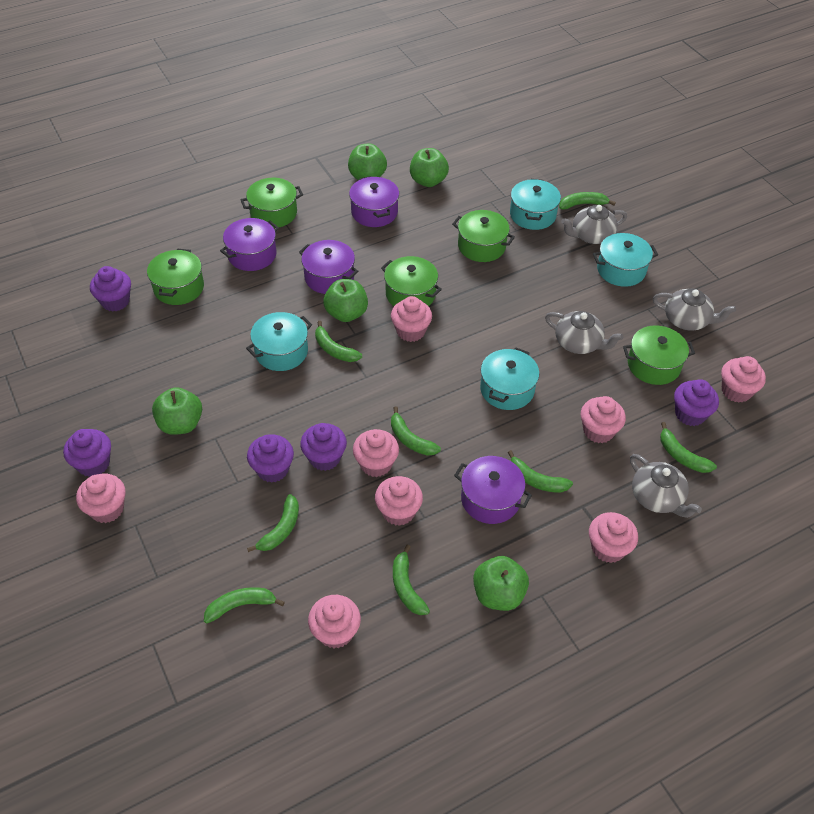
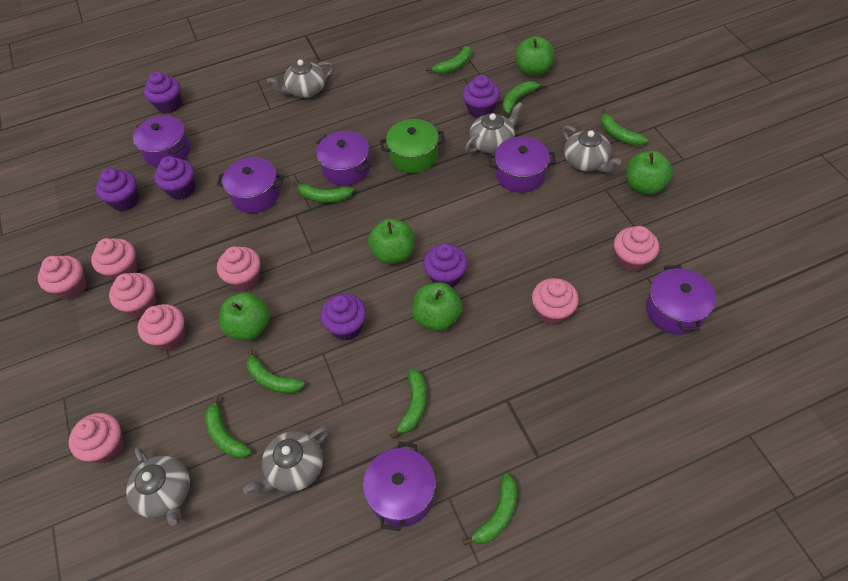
green pot: 5 -> 1
grey teapot: 4 -> 5
purple cupcake: 5 -> 6
purple pot: 4 -> 6
turquoise pot: 4 -> 0

